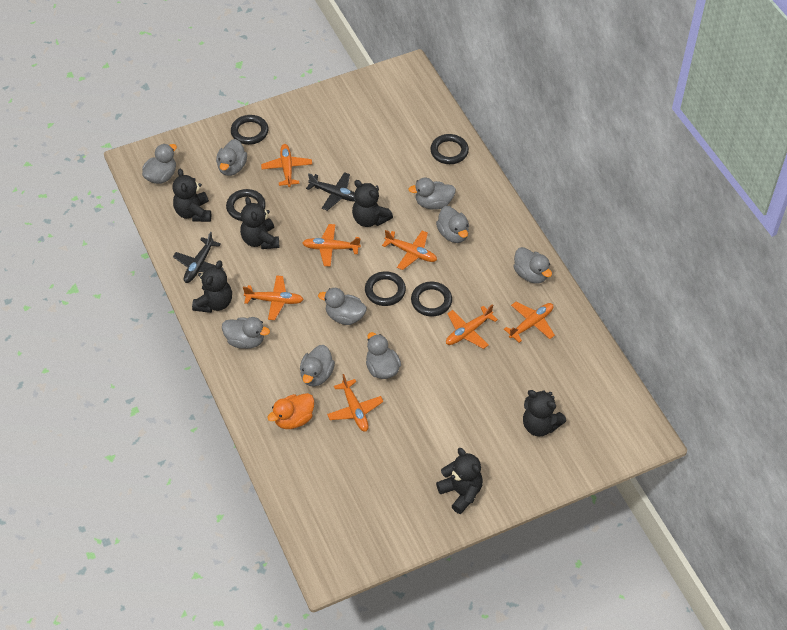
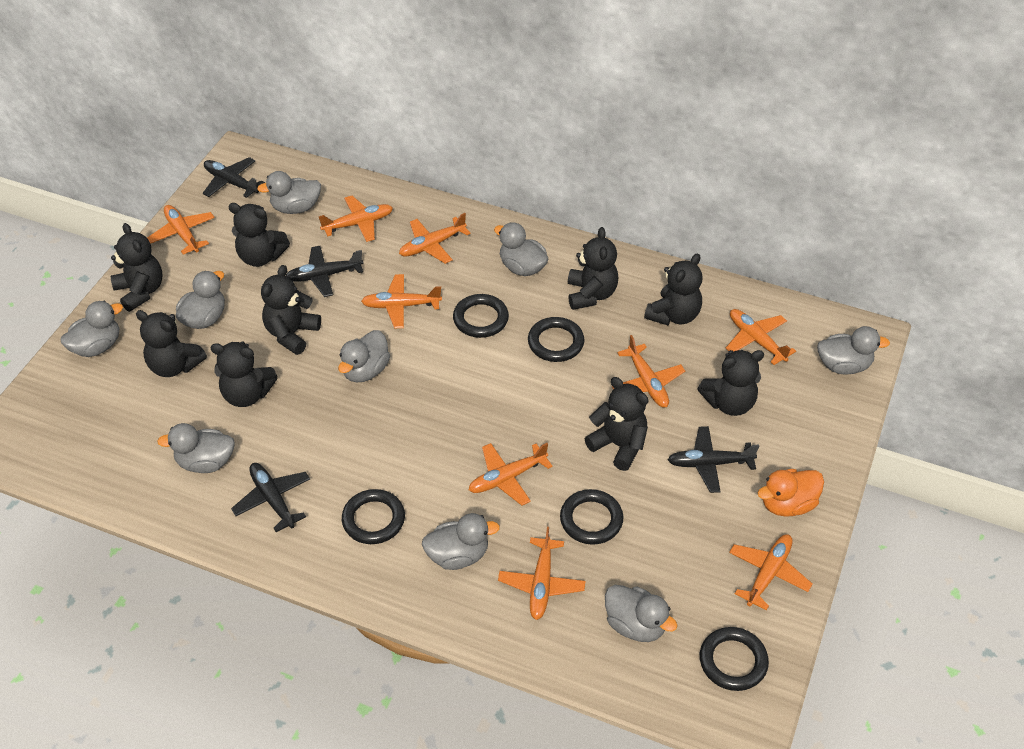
black plane: 2 -> 4
black teddy bear: 6 -> 9
orange plane: 7 -> 9

